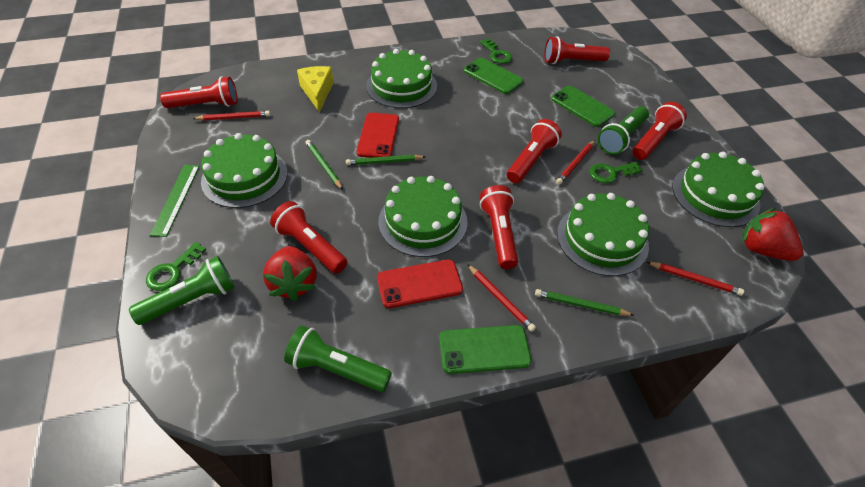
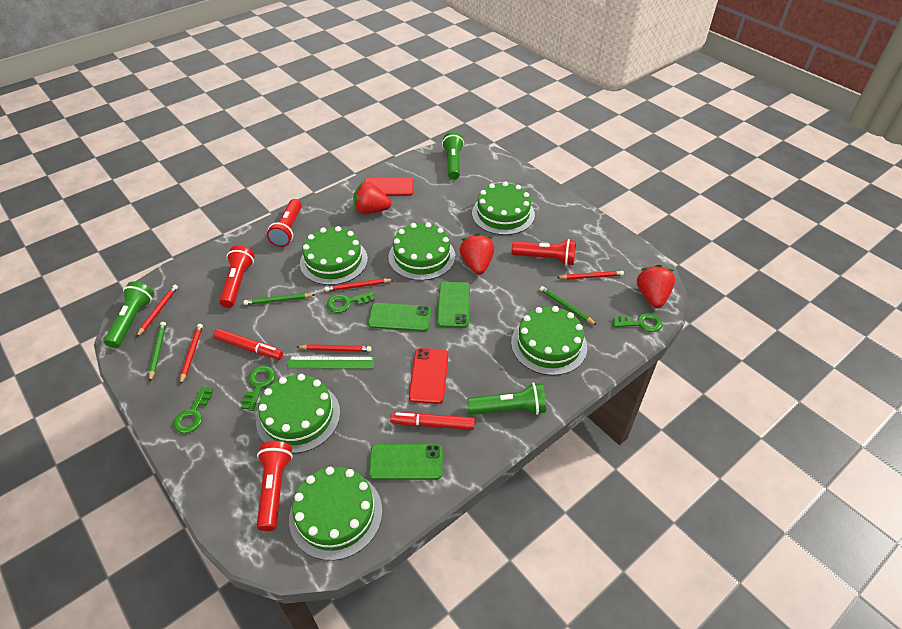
green cake: 5 -> 6
green key: 3 -> 4
red flashlight: 6 -> 4
red marker: 0 -> 2
red pencil: 4 -> 5
red strawberry: 2 -> 3
yellow cheese: 1 -> 0

